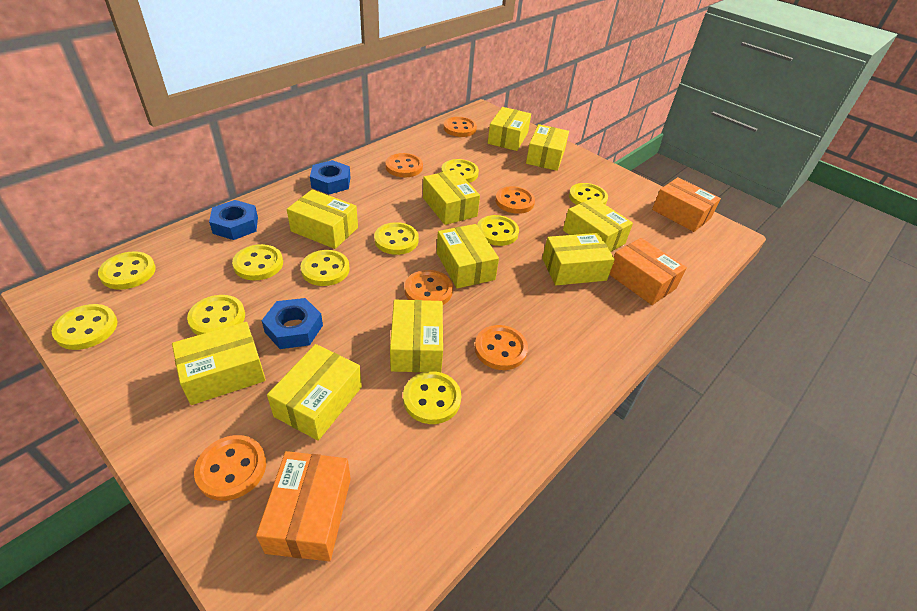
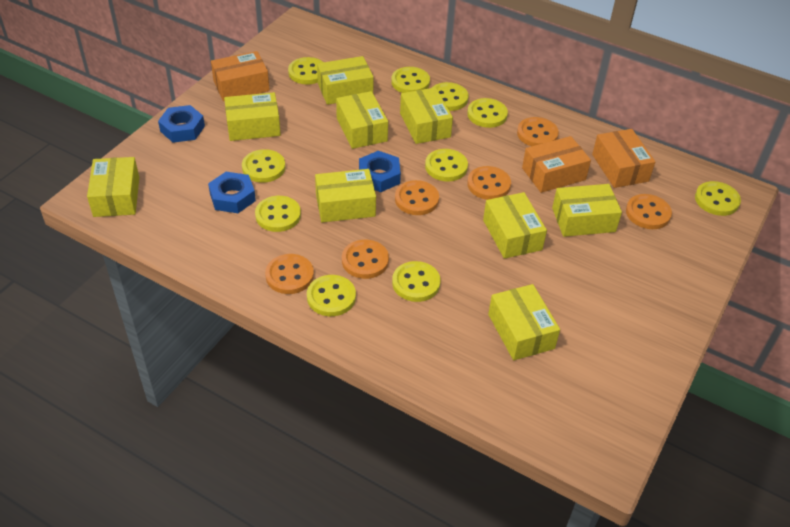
yellow box: 10 -> 9

